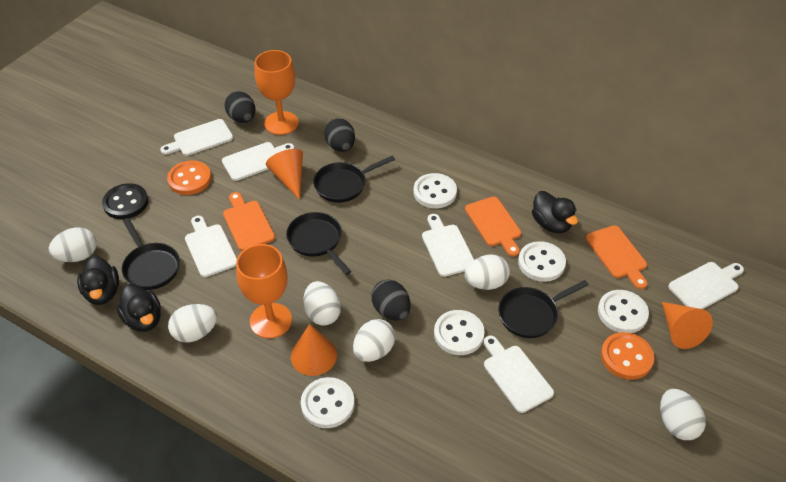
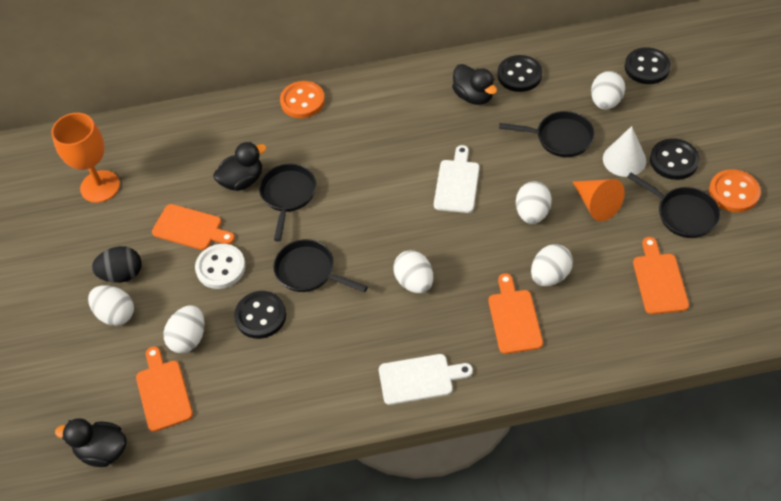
black button: 1 -> 4
black egg: 3 -> 1
orange cone: 3 -> 1
orange cutting board: 3 -> 4
orange goblet: 2 -> 1
white button: 5 -> 1
white cone: 0 -> 1
white cutting board: 6 -> 2

